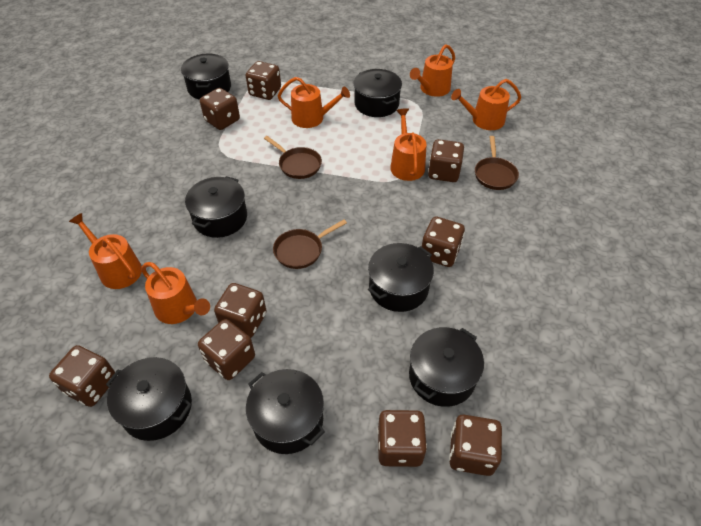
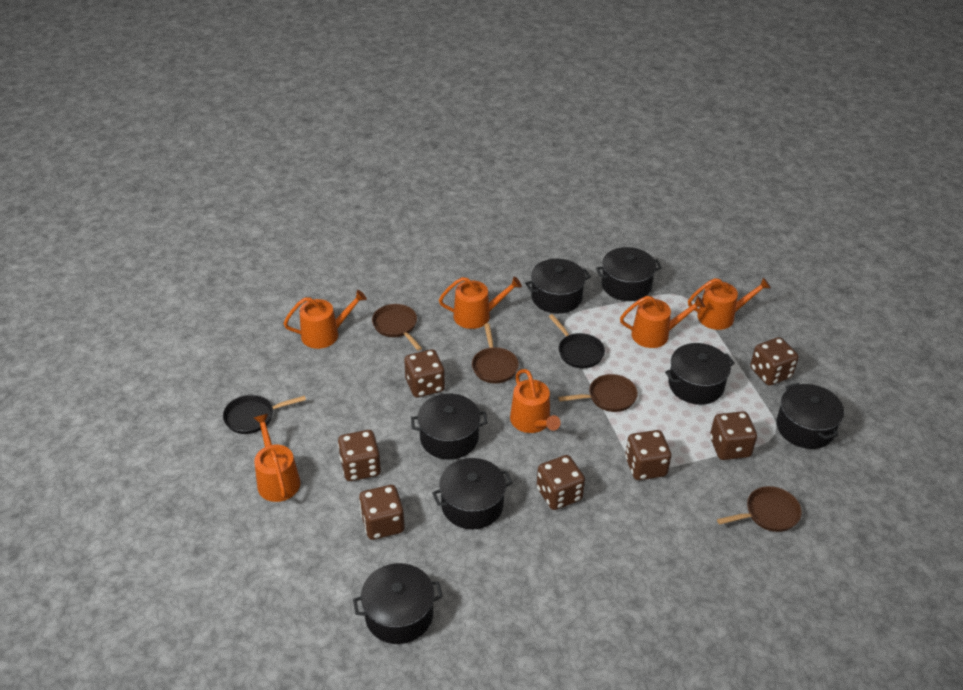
black pan: 0 -> 2
brown dice: 9 -> 7
brown pan: 3 -> 4

